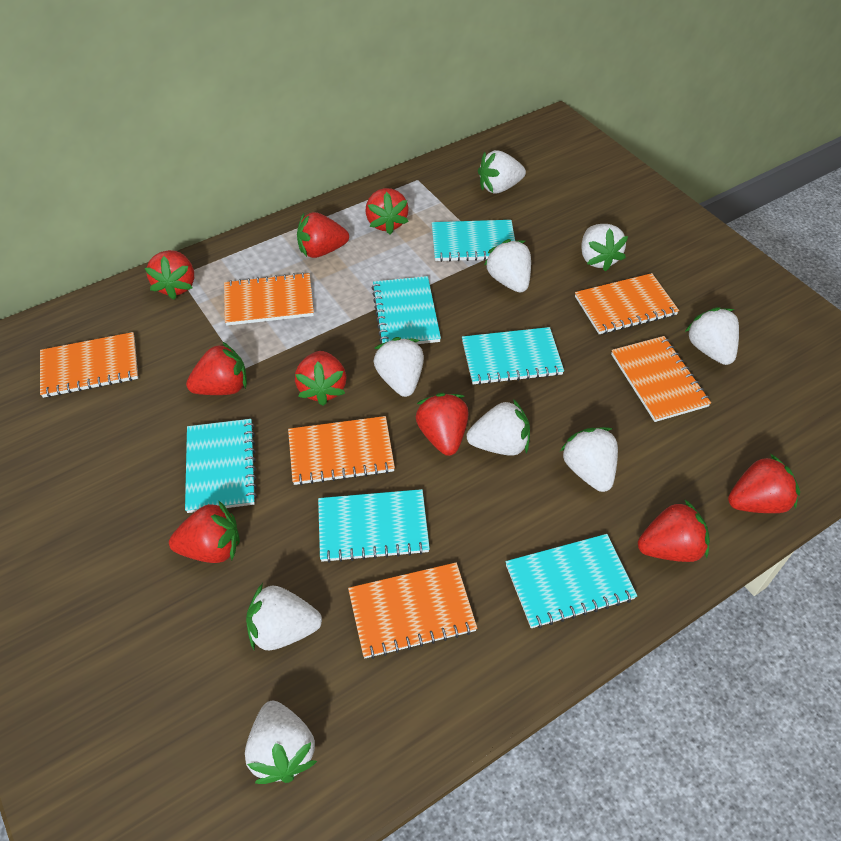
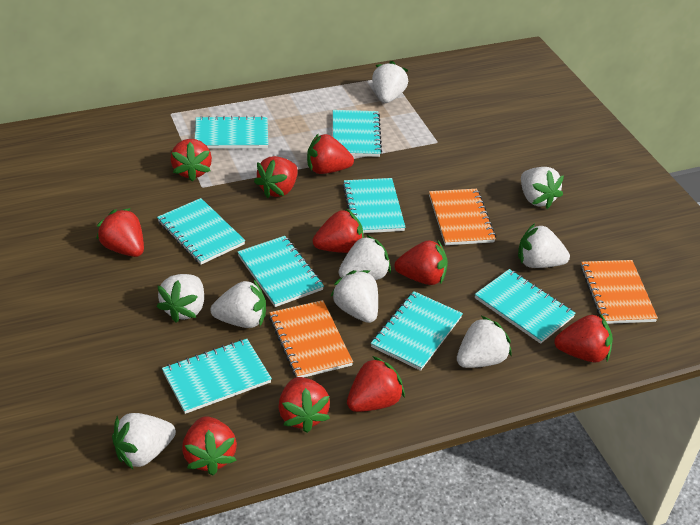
orange notebook: 6 -> 3
red strawberry: 9 -> 10
turquoise notebook: 6 -> 8

